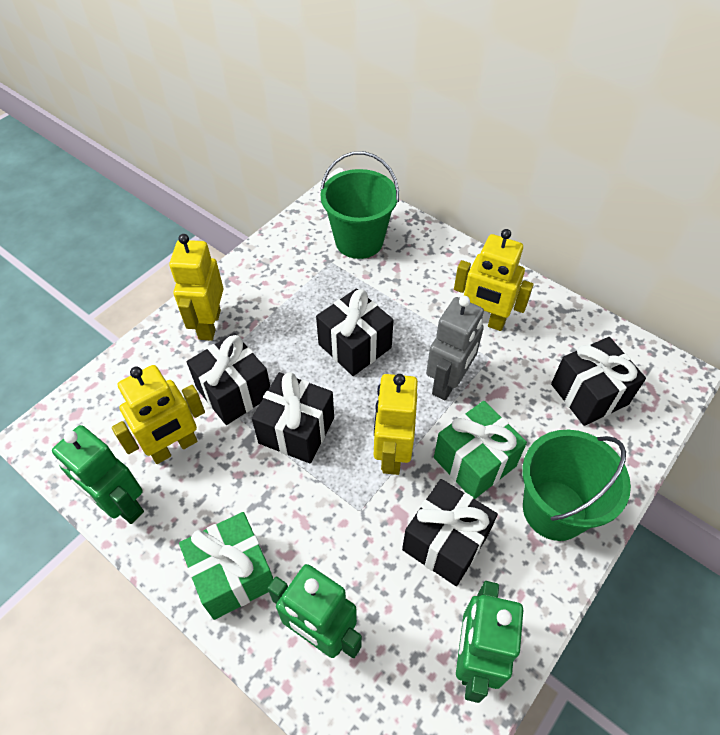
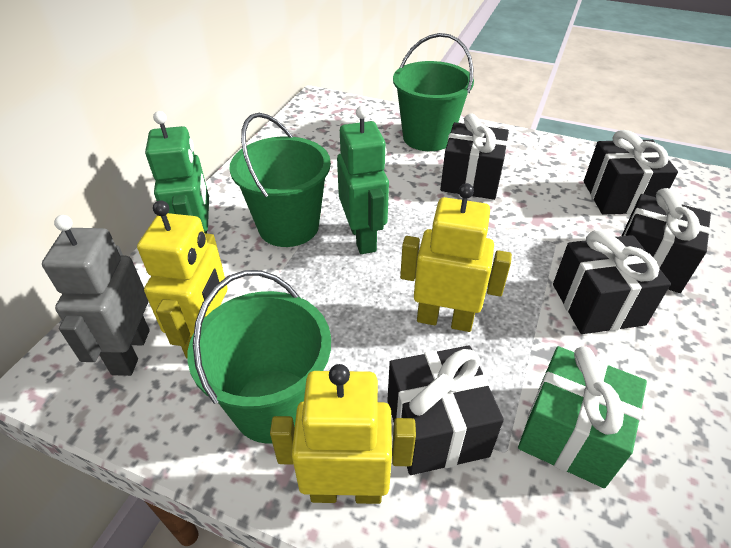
green bucket: 2 -> 3
green gift: 2 -> 1
green robot: 3 -> 2
yellow robot: 4 -> 3

